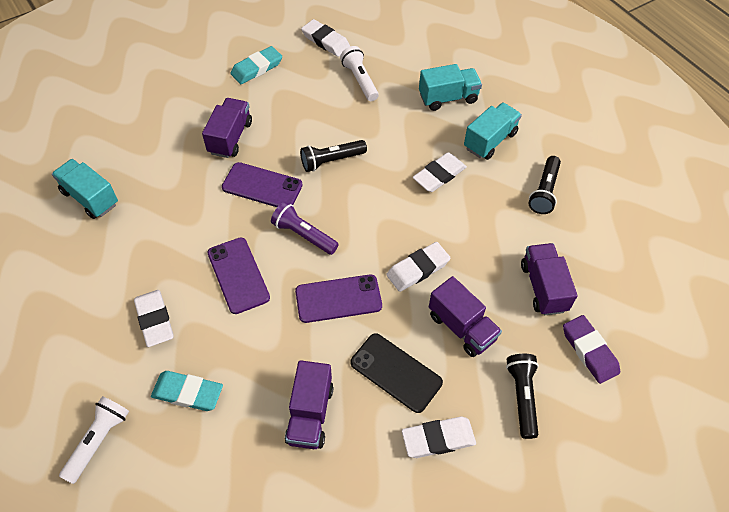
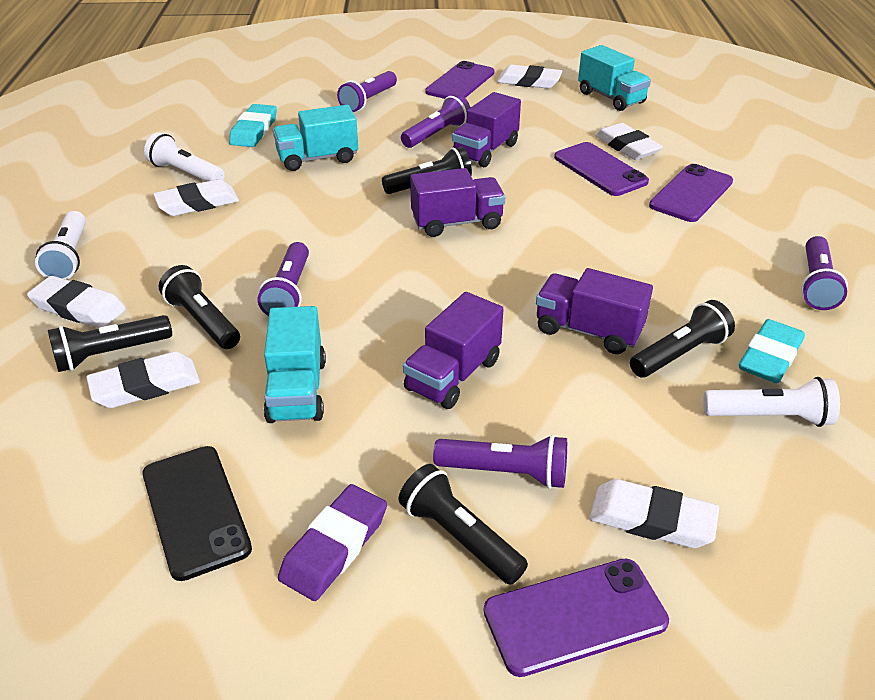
black flashlight: 3 -> 5
purple flashlight: 1 -> 5
purple phone: 3 -> 4
white eraser: 5 -> 6
white flashlight: 2 -> 3

